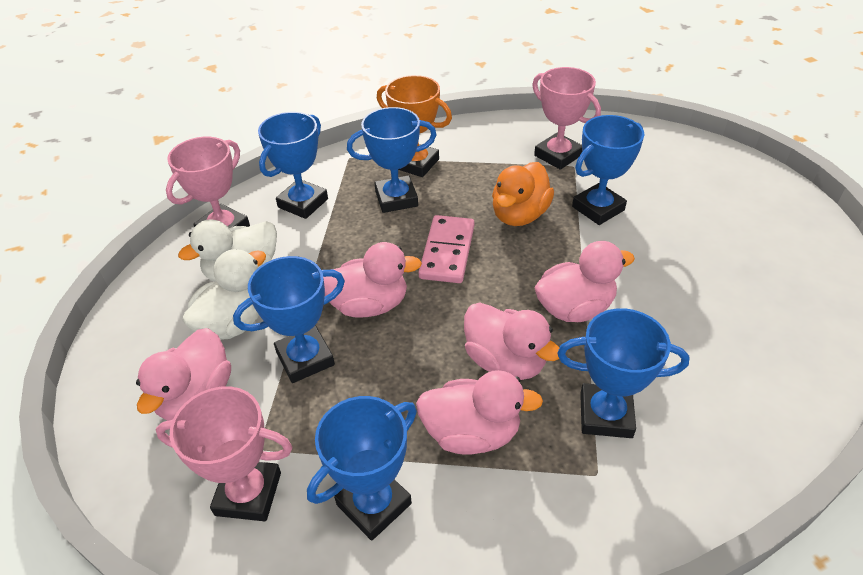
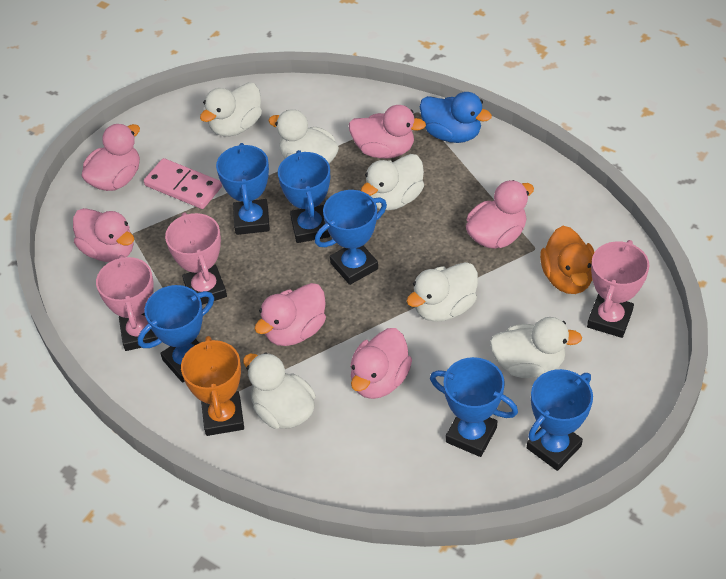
blue duck: 0 -> 1
pink duck: 5 -> 6
white duck: 2 -> 6

